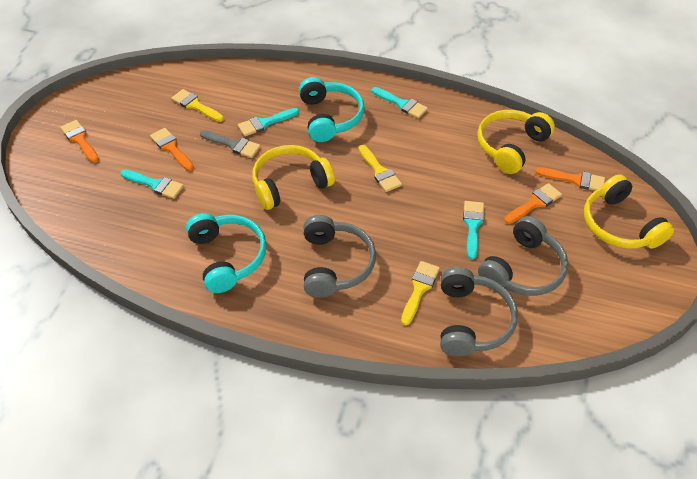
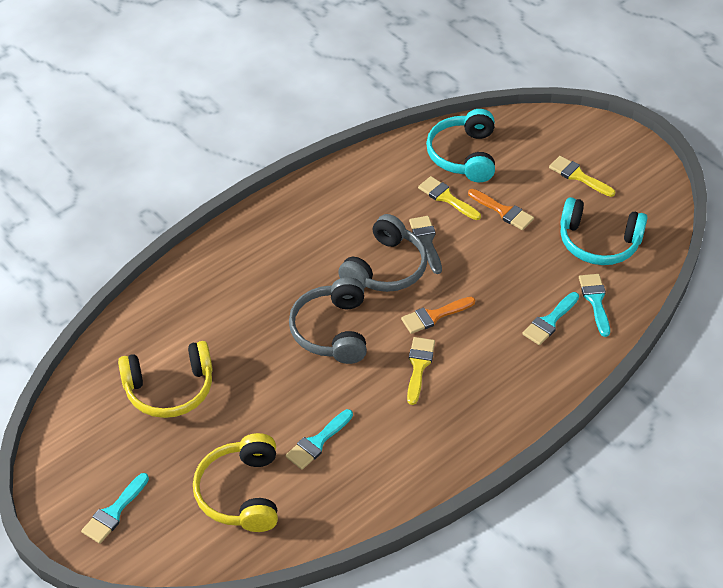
grey headphones: 3 -> 2
orange brush: 4 -> 2
yellow headphones: 3 -> 2

